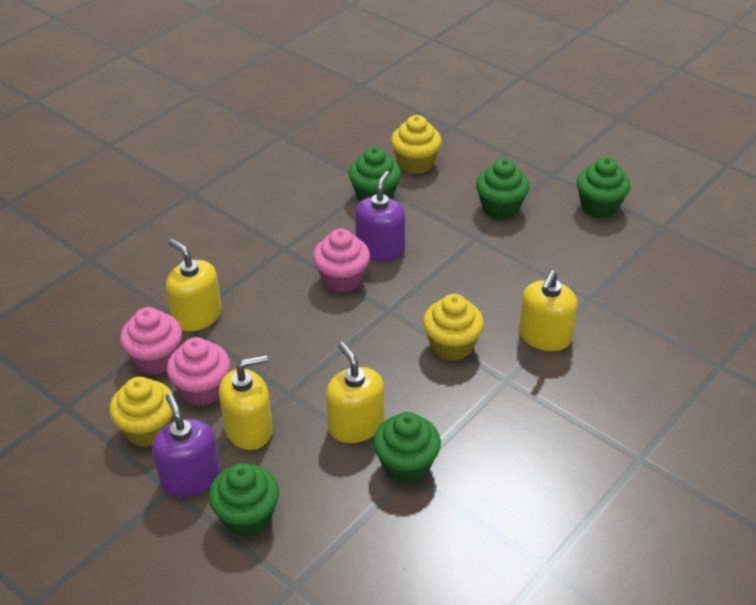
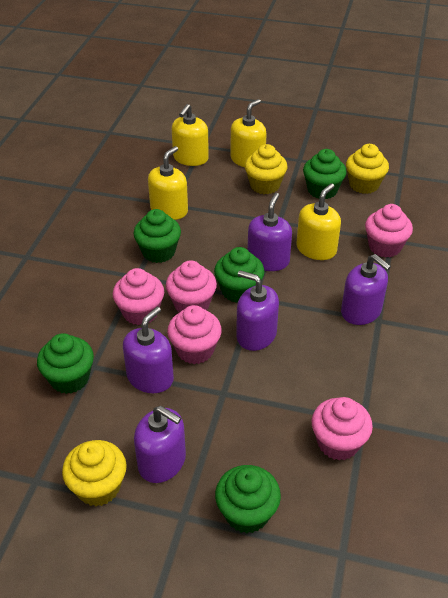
pink cupcake: 3 -> 5
purple soap dispenser: 2 -> 5

